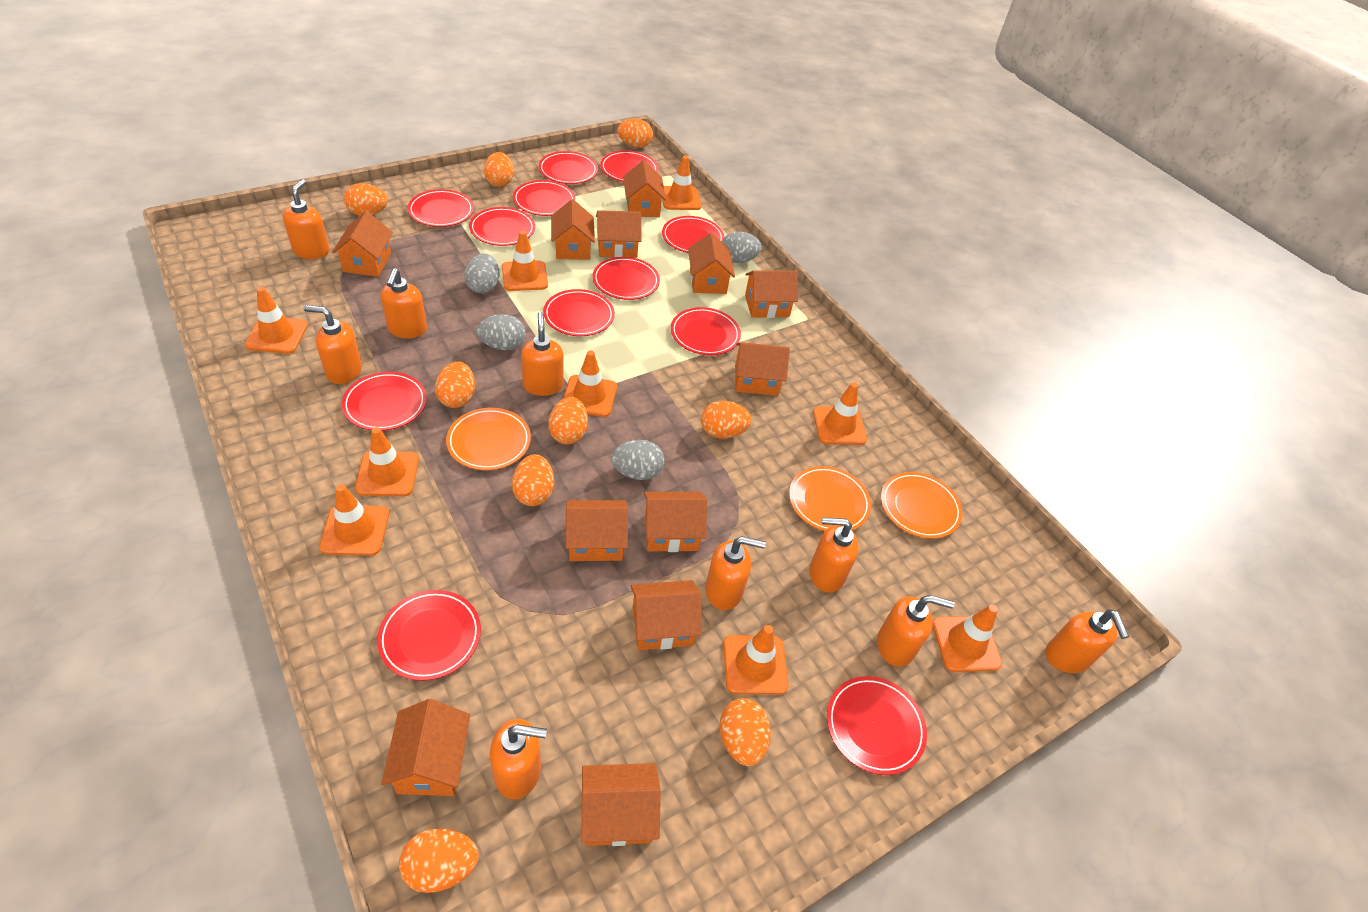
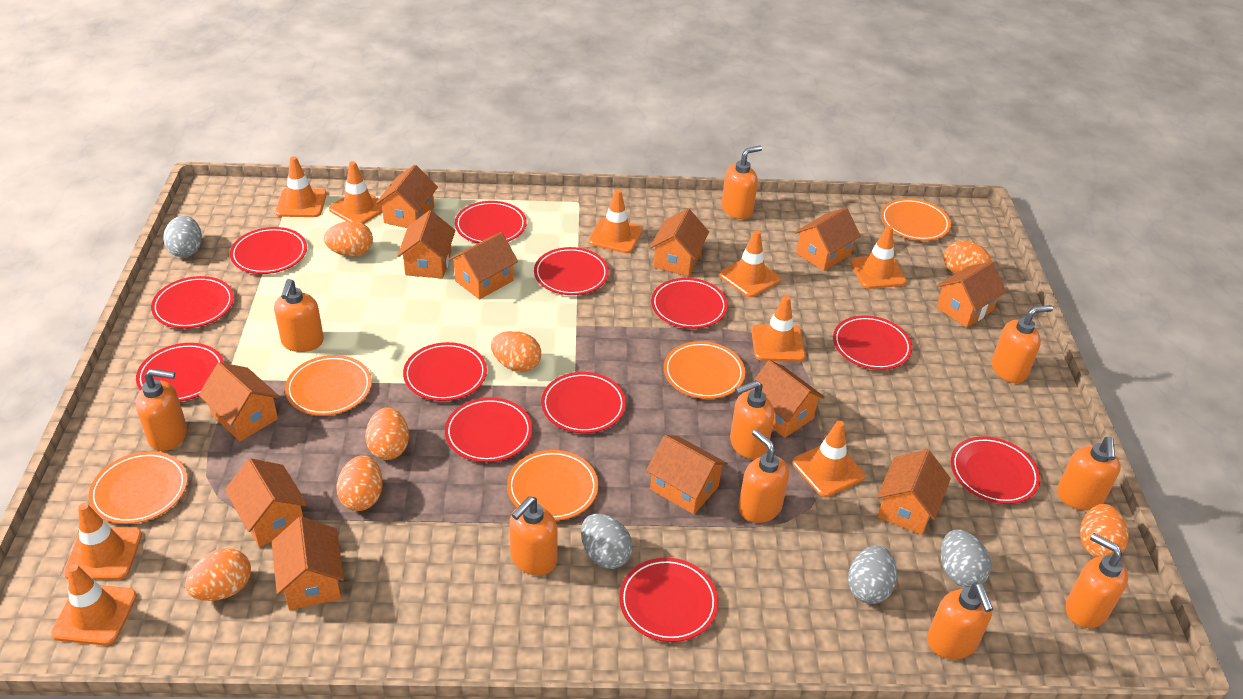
orange egg: 9 -> 7
orange plate: 3 -> 5
orange soap dispenser: 9 -> 10

